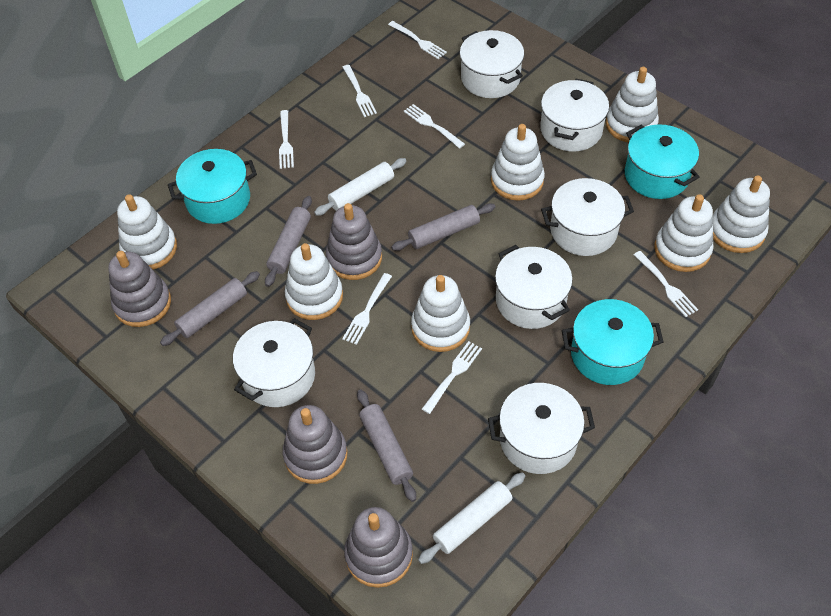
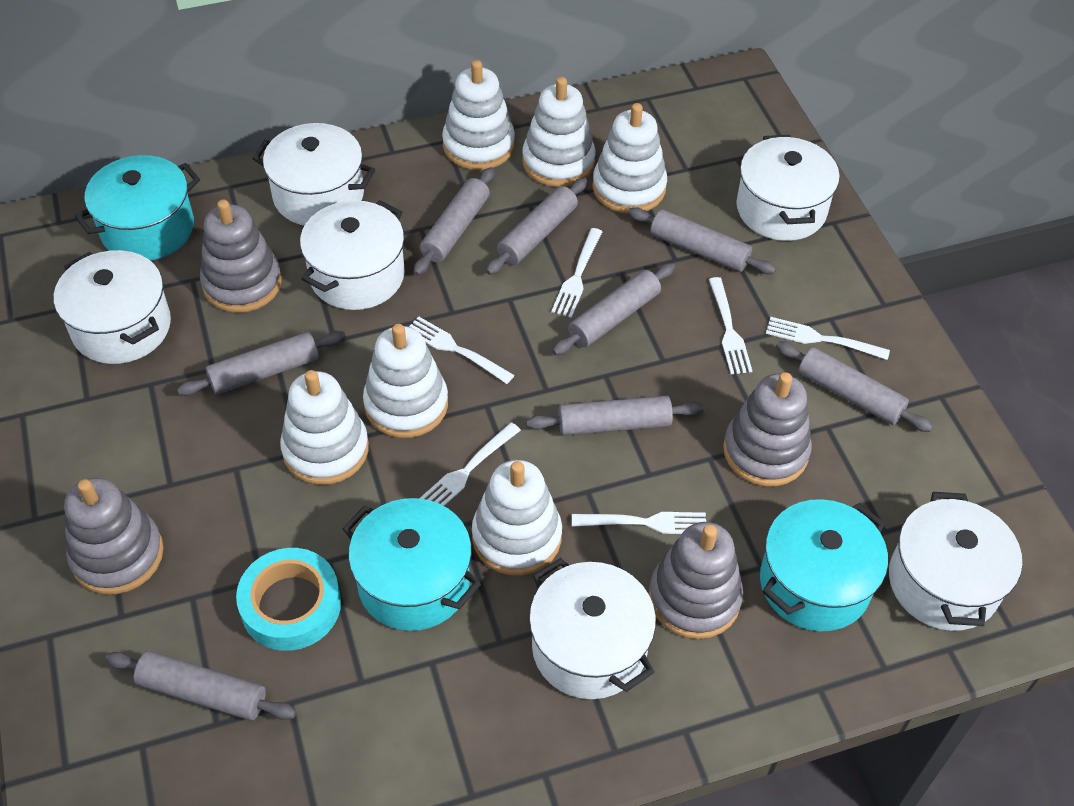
grey rolling pin: 4 -> 8
turquoise tape: 0 -> 1
white fork: 7 -> 6
white rolling pin: 2 -> 0
white stacking toy: 7 -> 6

